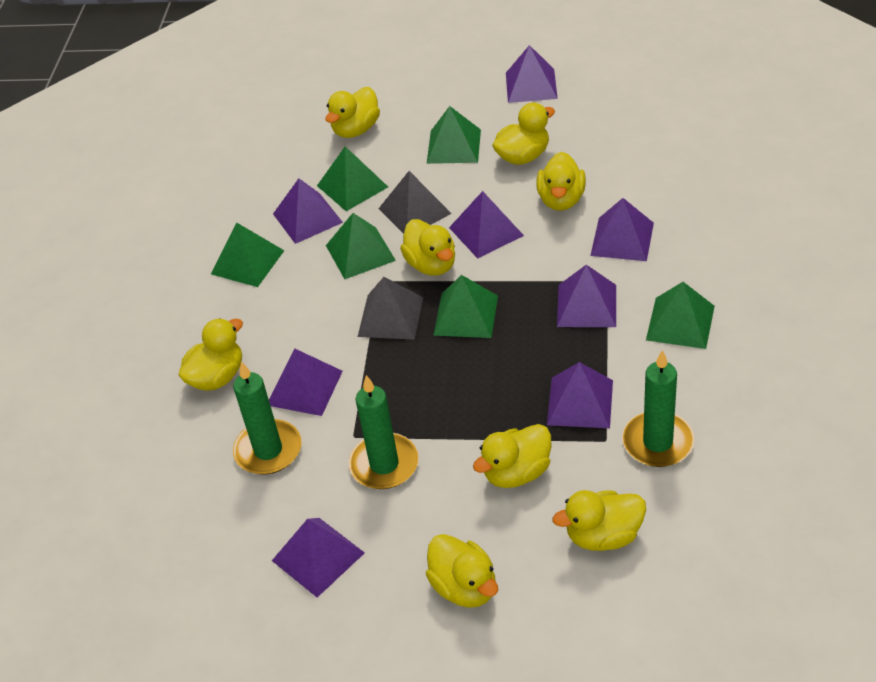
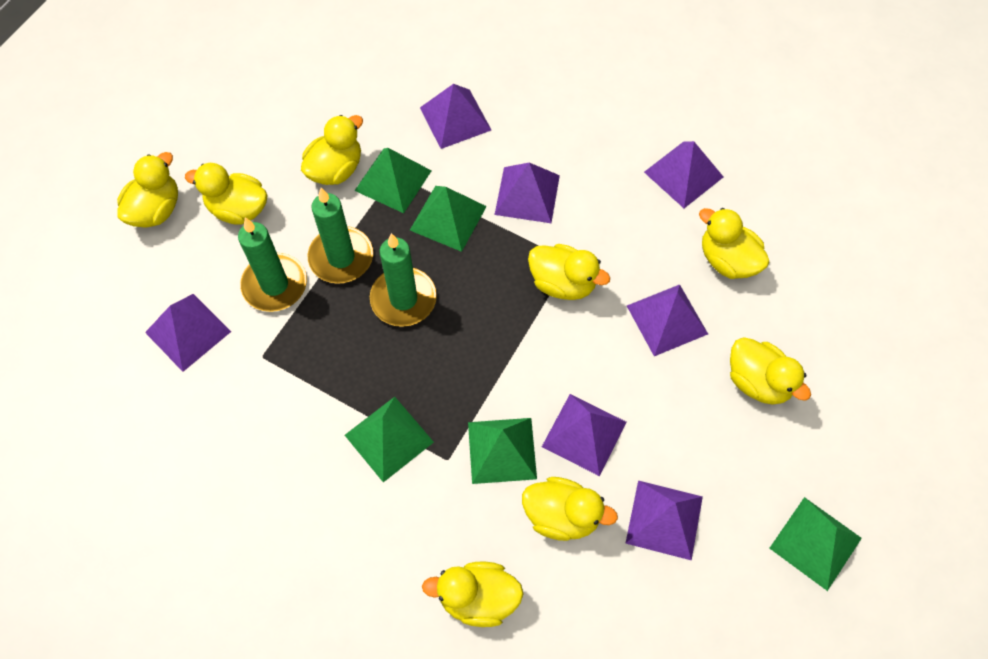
green pyramid: 6 -> 5
grey pyramid: 2 -> 0
purple pyramid: 8 -> 7

